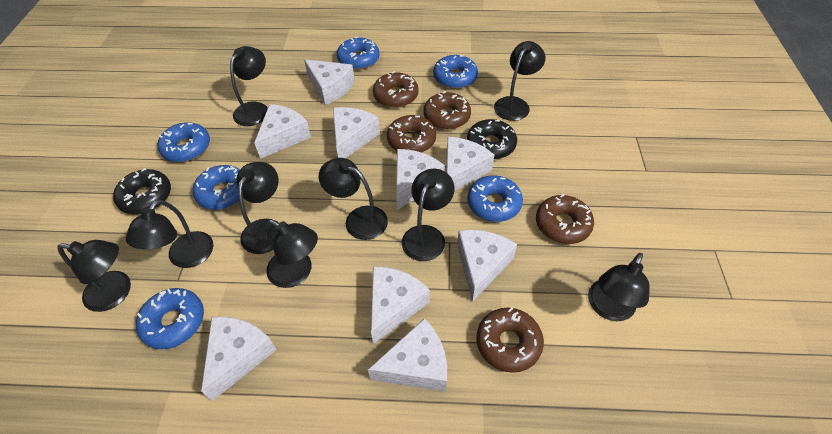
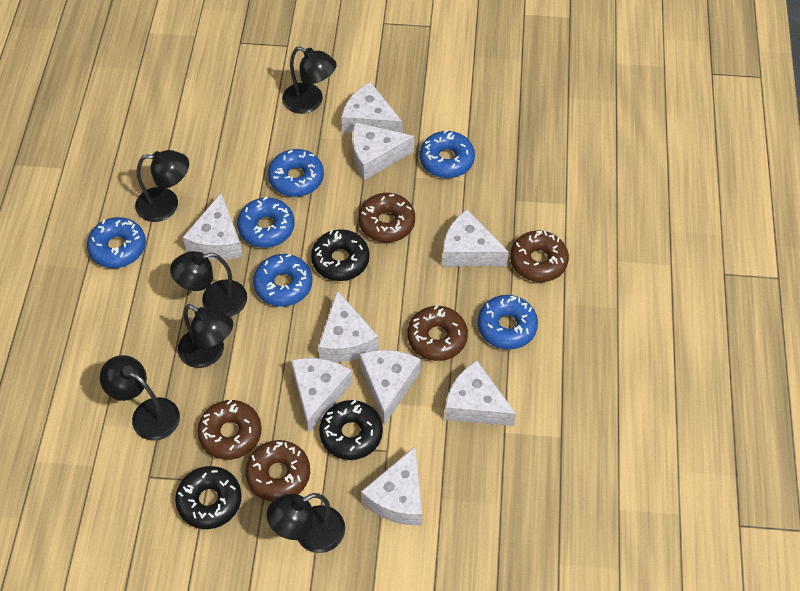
black donut: 2 -> 3
black lamp: 9 -> 6

